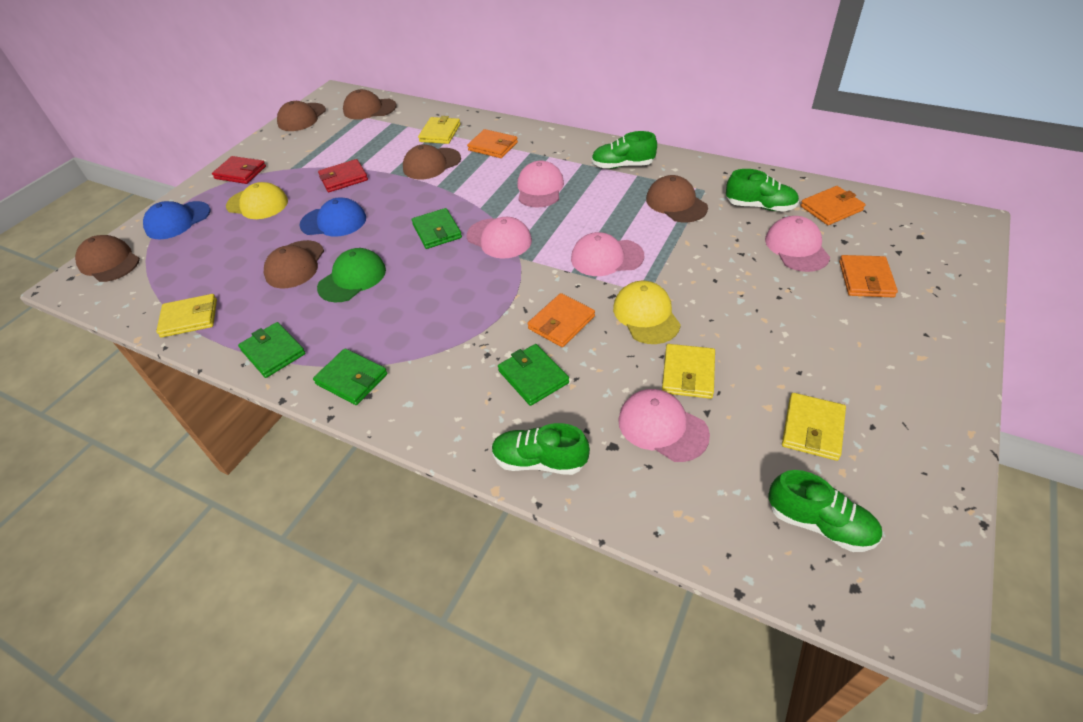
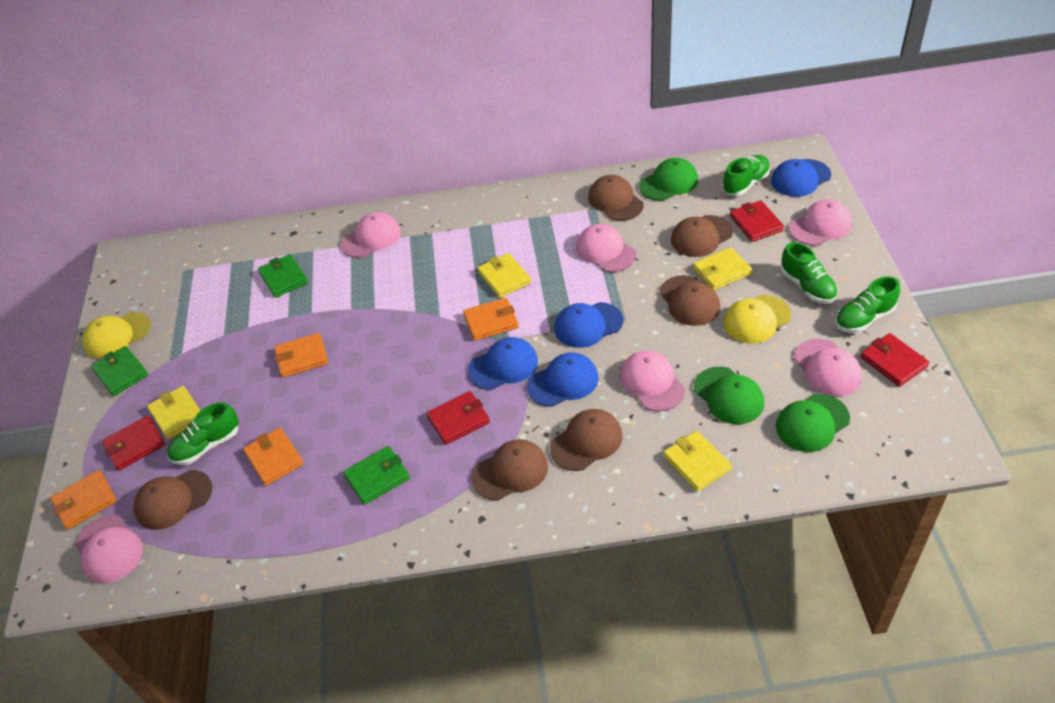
blue cap: 2 -> 4
green cap: 1 -> 3
green wallet: 4 -> 3
pink cap: 5 -> 6
red wallet: 2 -> 4

